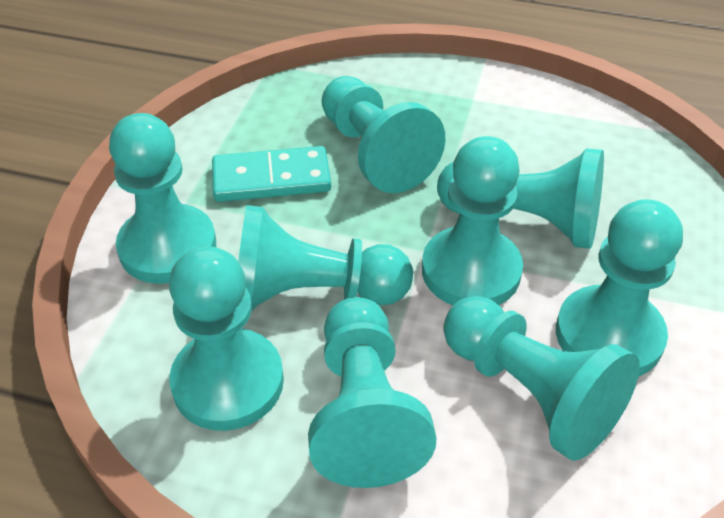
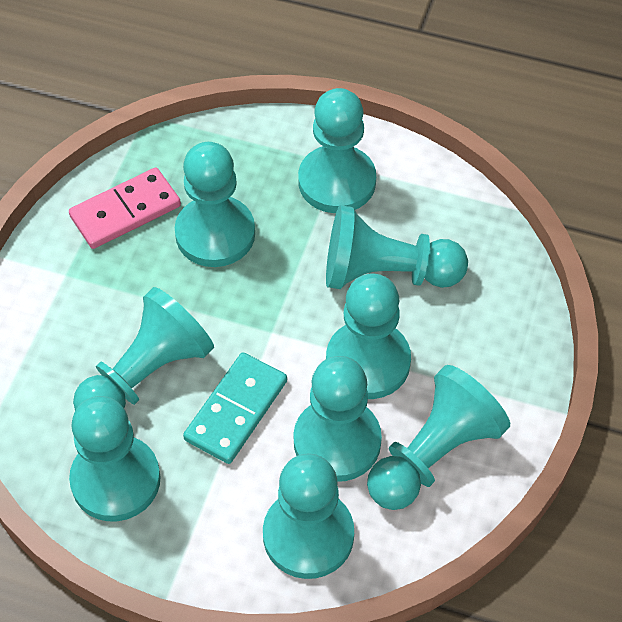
pink domino: 0 -> 1

